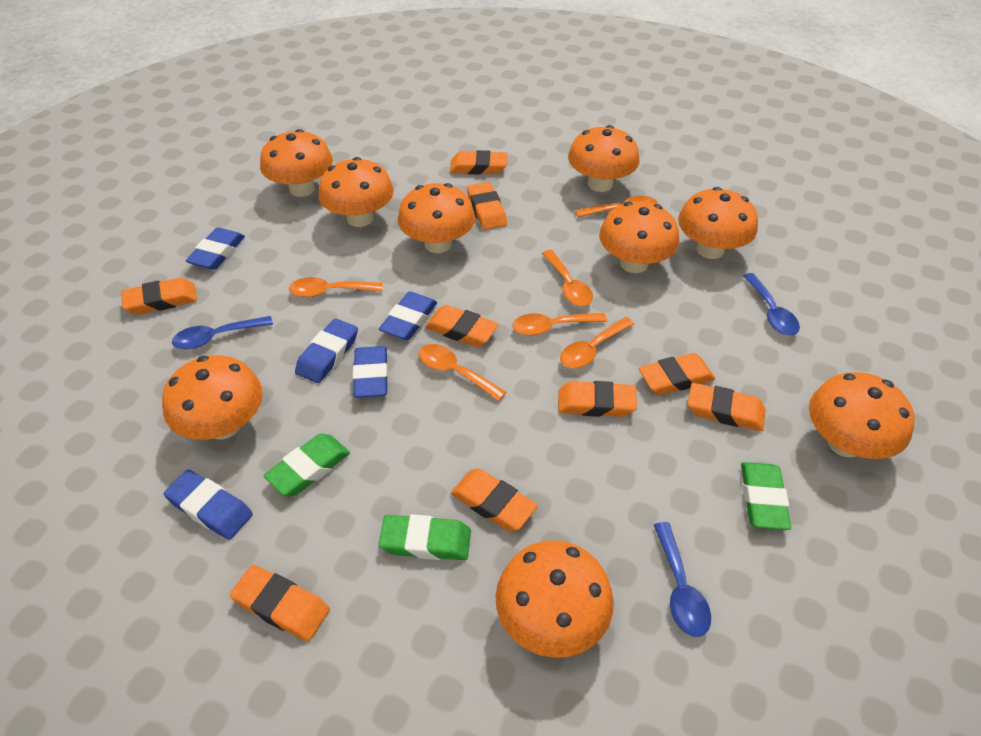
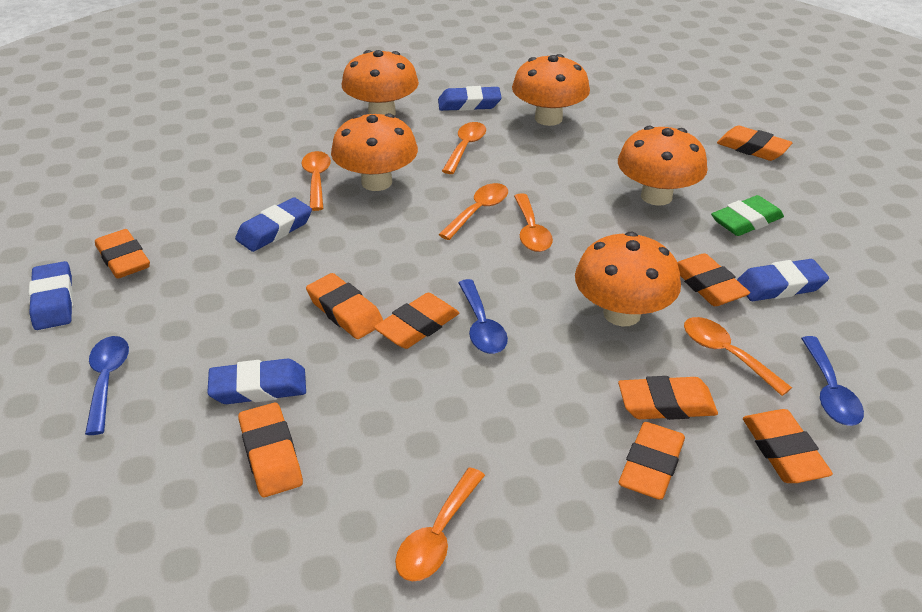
green eraser: 3 -> 1
orange mushroom: 9 -> 5

